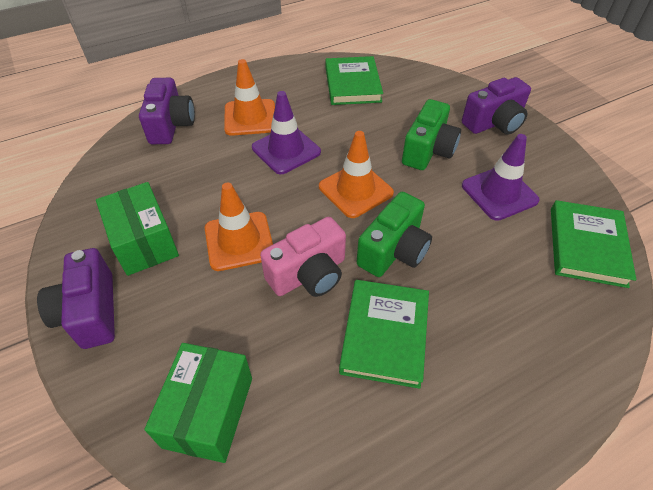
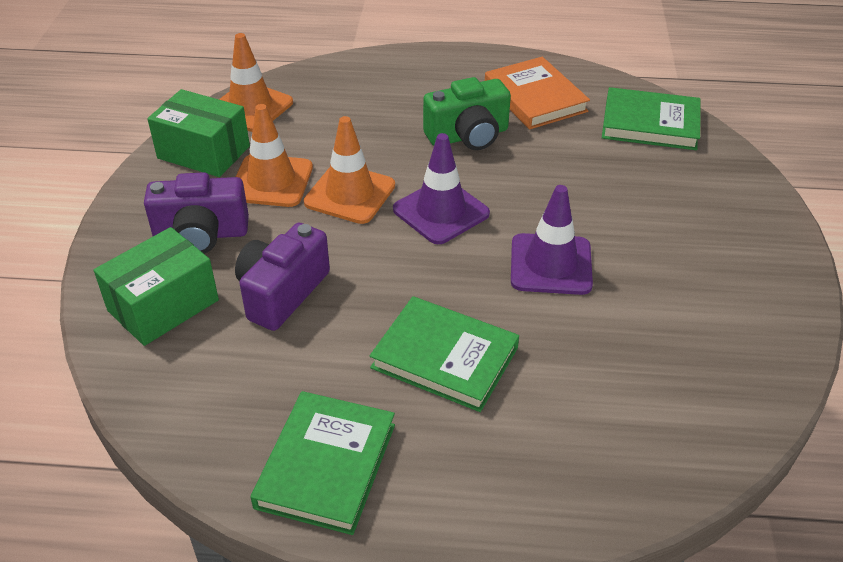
green camera: 2 -> 1
orange book: 0 -> 1
pink camera: 1 -> 0
purple camera: 3 -> 2

